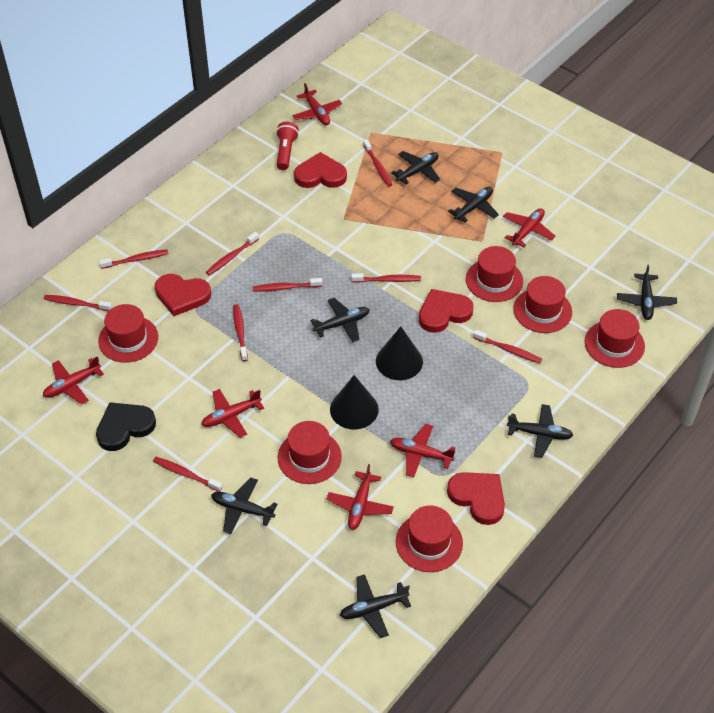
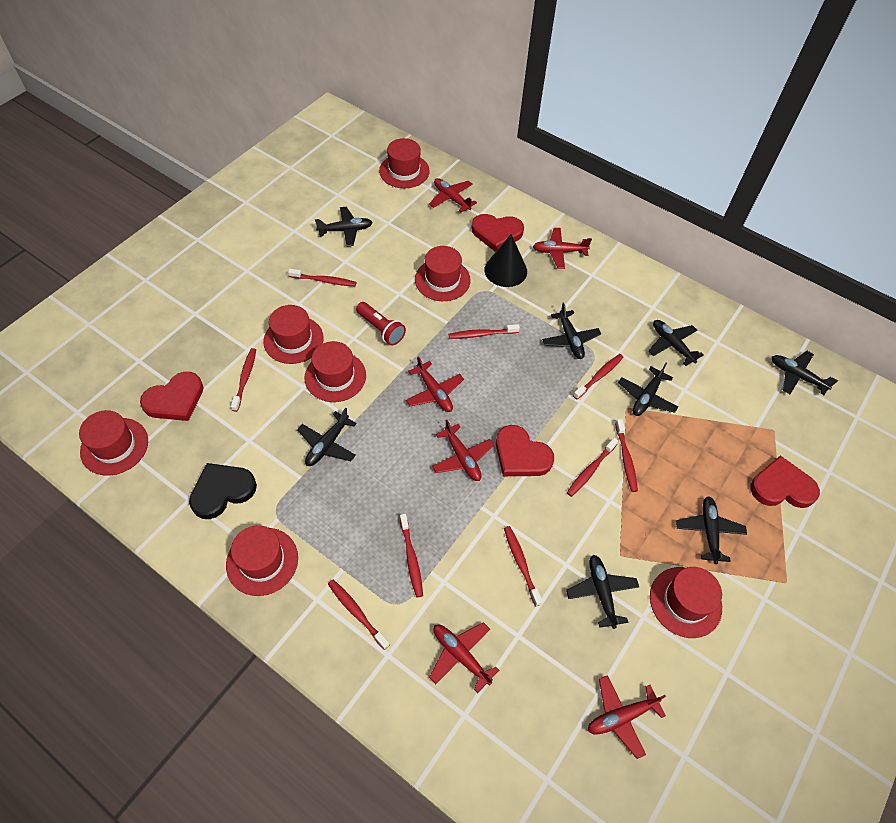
black cone: 2 -> 1
black plane: 7 -> 8
red hat: 6 -> 7

